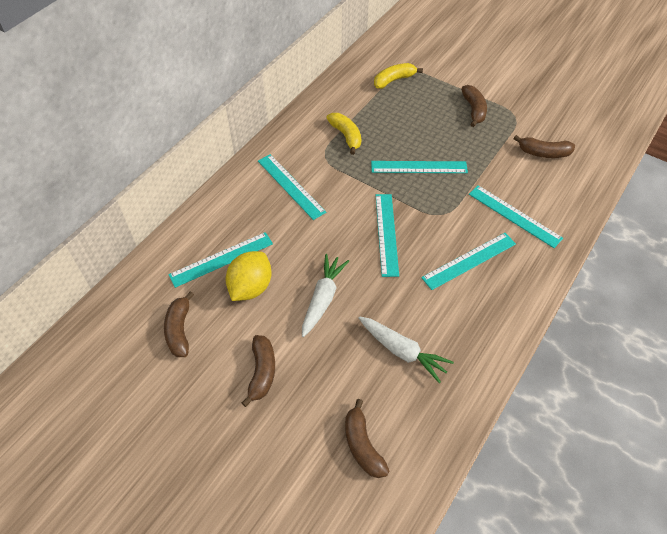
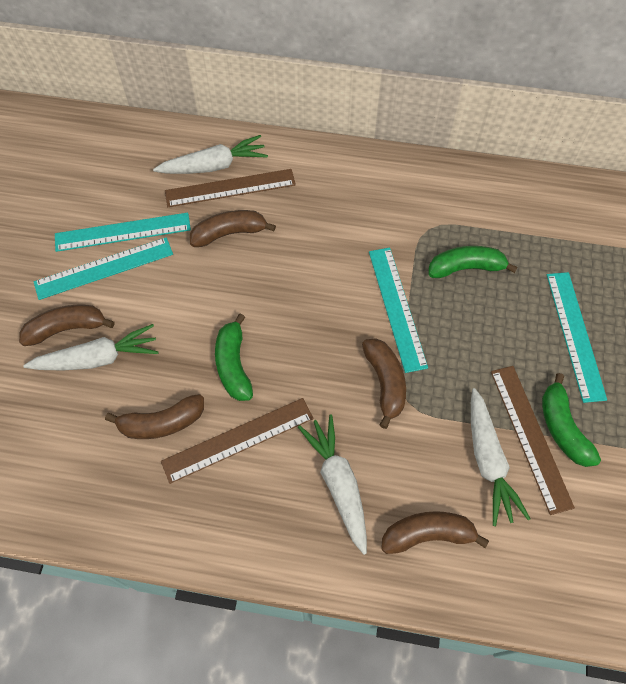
brown ruler: 0 -> 3
green banana: 0 -> 3
turquoise ruler: 6 -> 4
white carrot: 2 -> 4
yellow banana: 2 -> 0
yellow lemon: 1 -> 0

